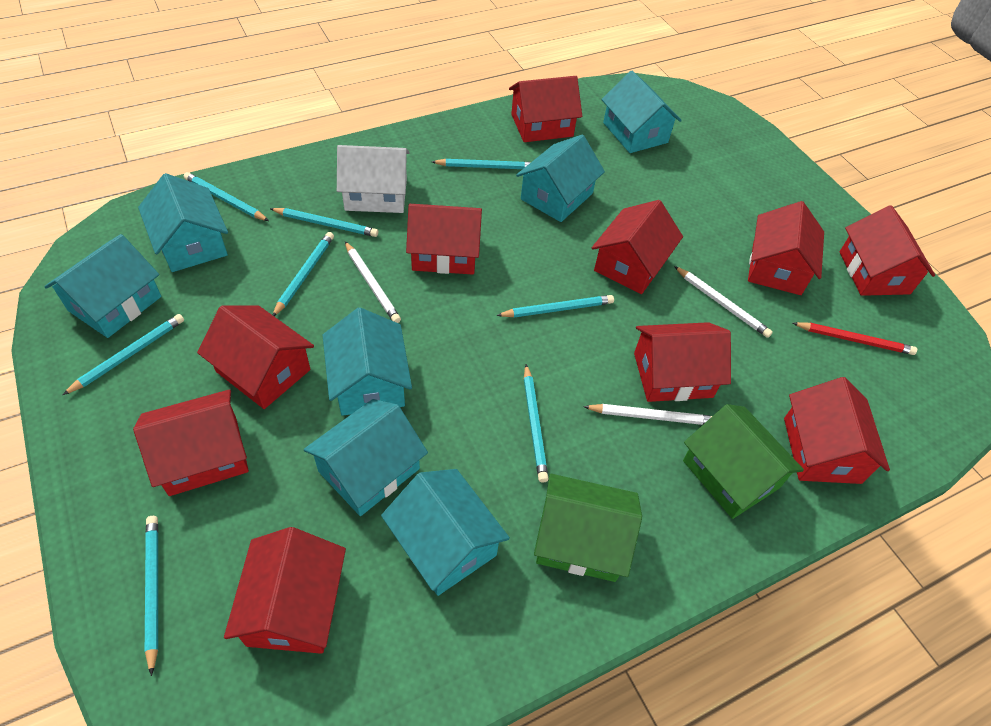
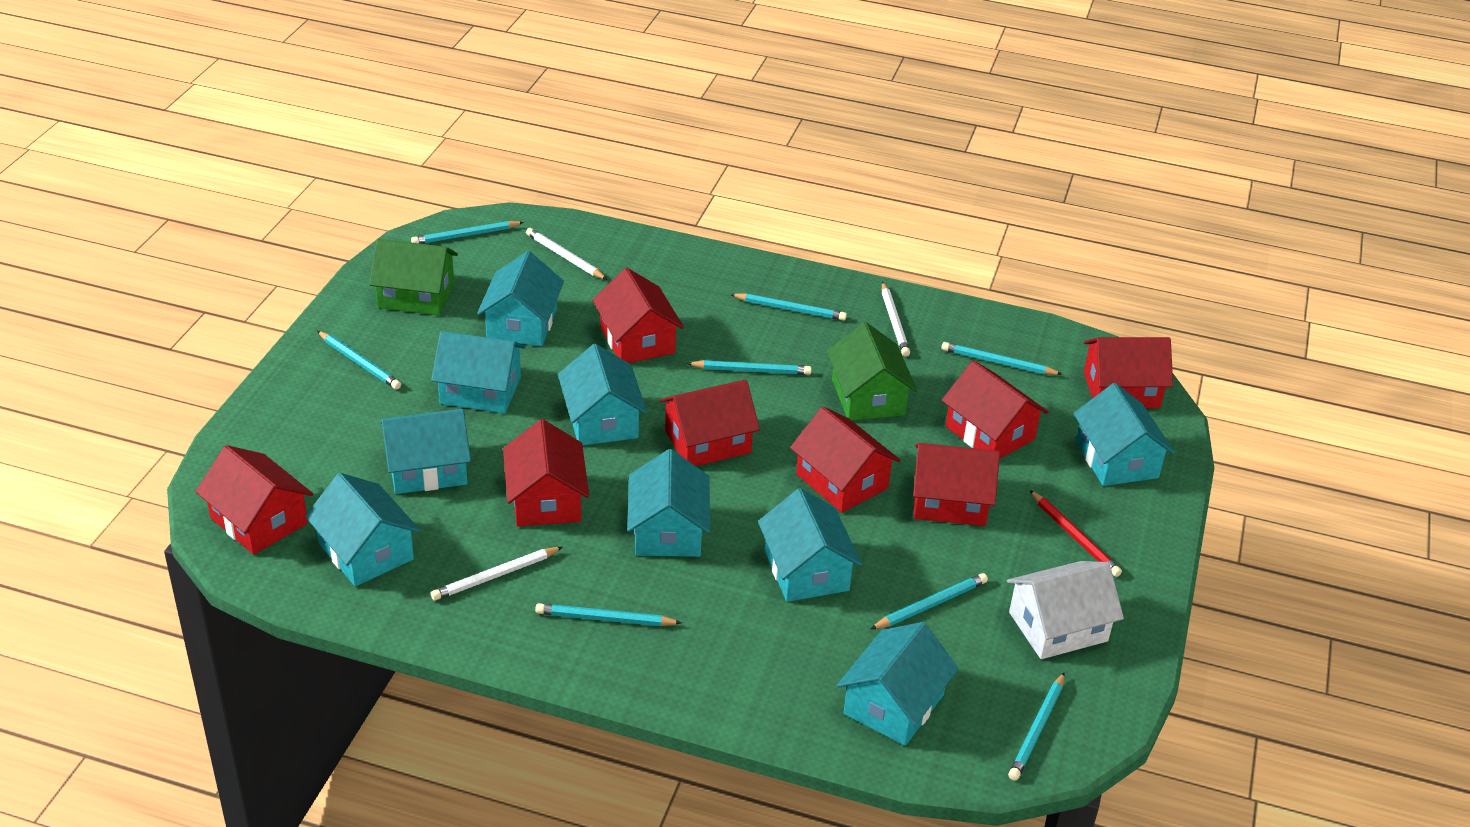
red house: 10 -> 8
turquoise house: 7 -> 9

